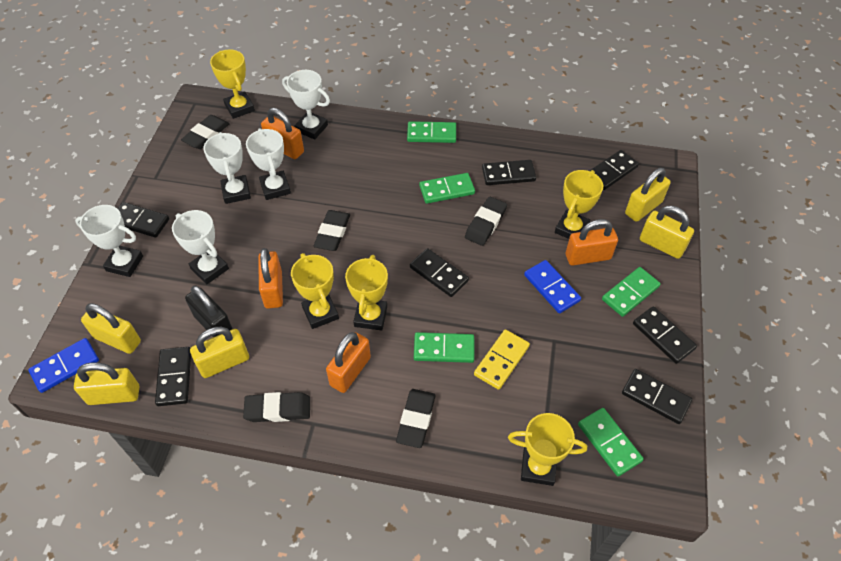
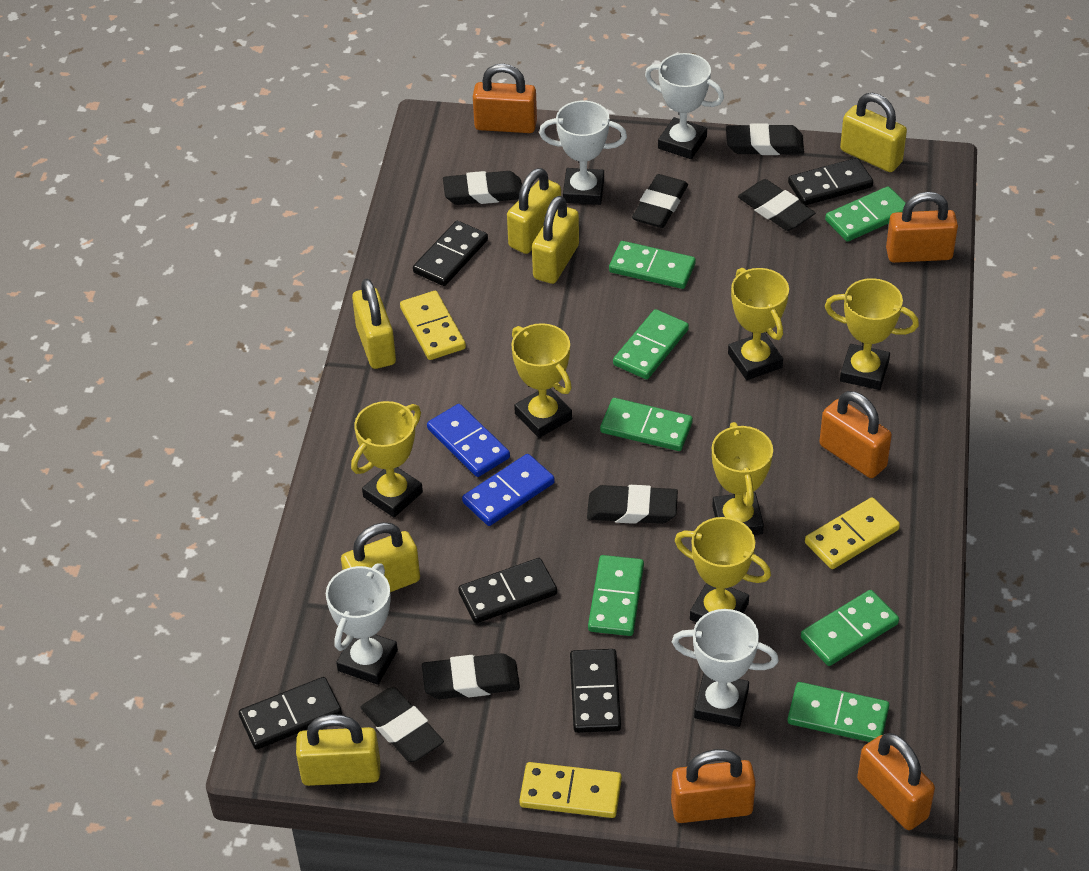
black domino: 7 -> 5
black eraser: 5 -> 7
black padlock: 1 -> 0
green domino: 5 -> 7
orange padlock: 4 -> 5
white trophy: 5 -> 4
yellow domino: 1 -> 3
yellow padlock: 5 -> 6
yellow trophy: 5 -> 6

